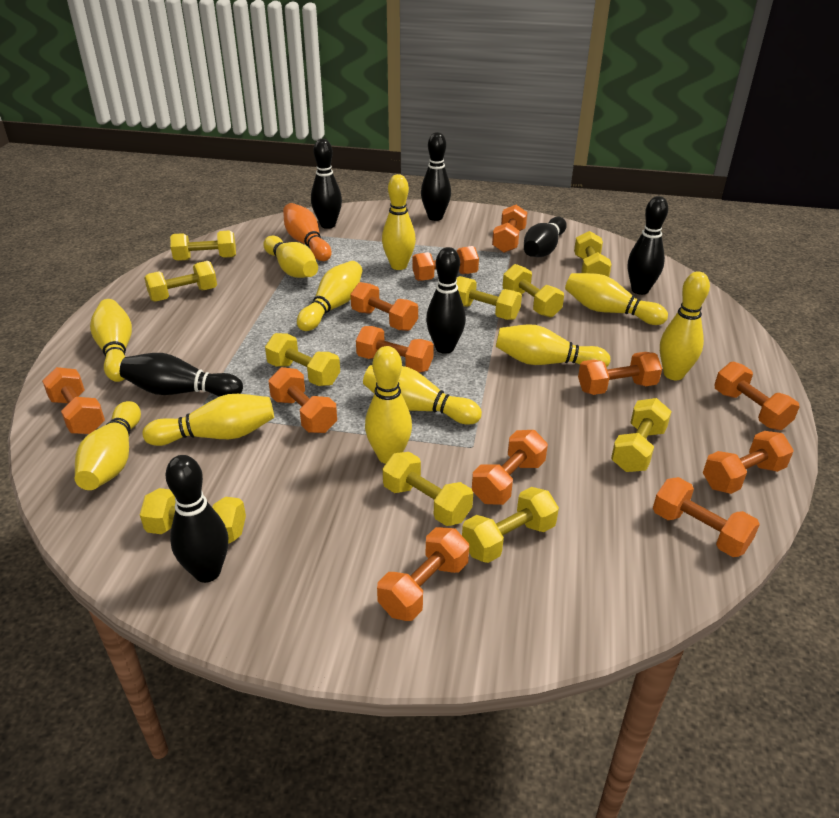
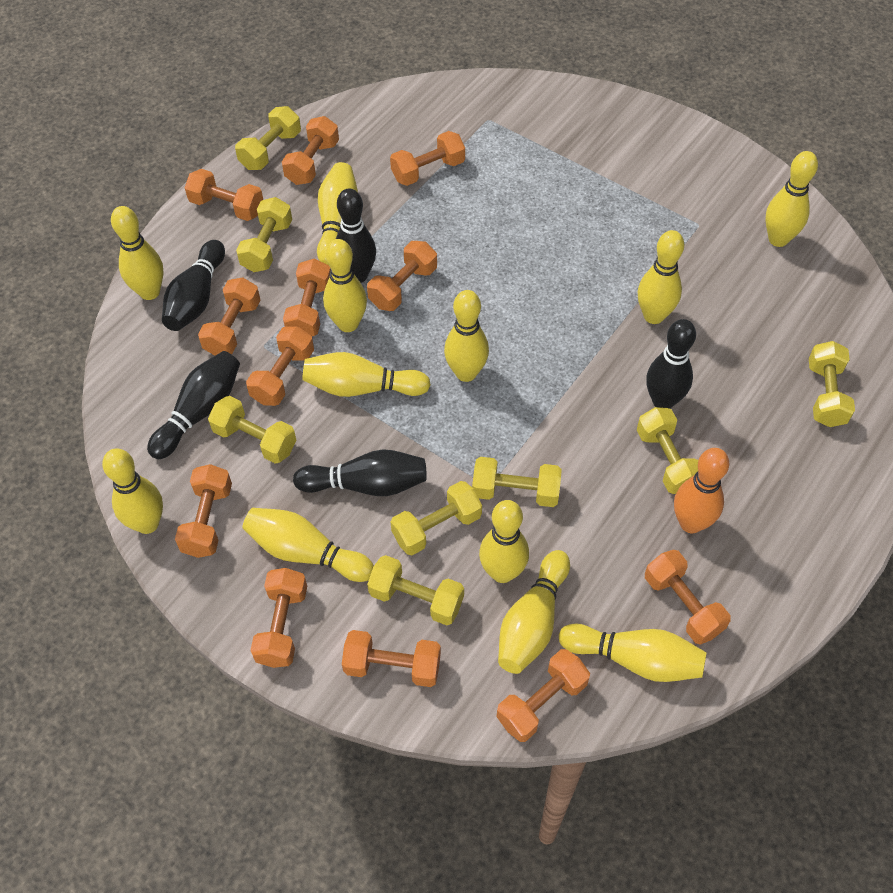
black bowling pin: 7 -> 5
yellow bowling pin: 11 -> 12
yellow dumbbell: 10 -> 8

